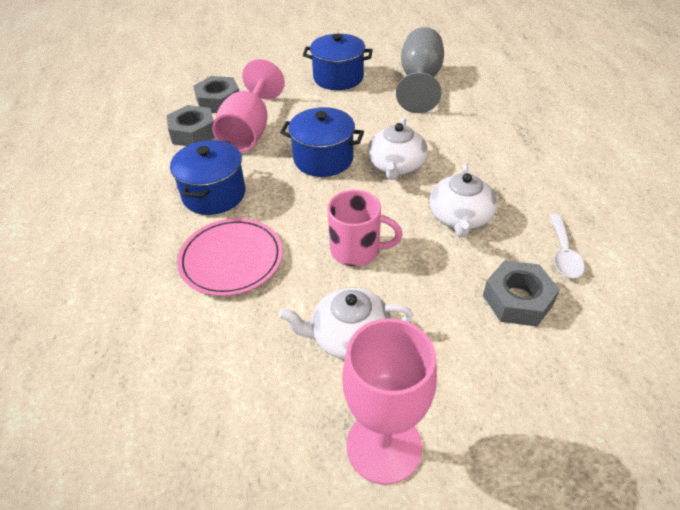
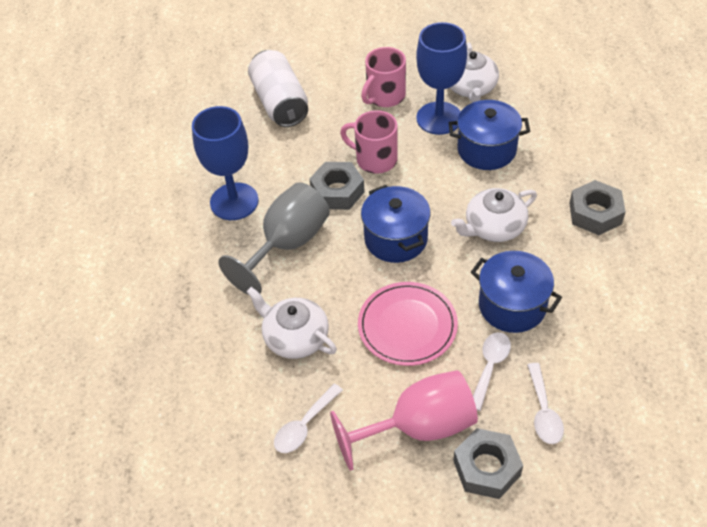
blue goblet: 0 -> 2
pink goblet: 2 -> 1
pink mug: 1 -> 2
white can: 0 -> 1
white spoon: 1 -> 3

